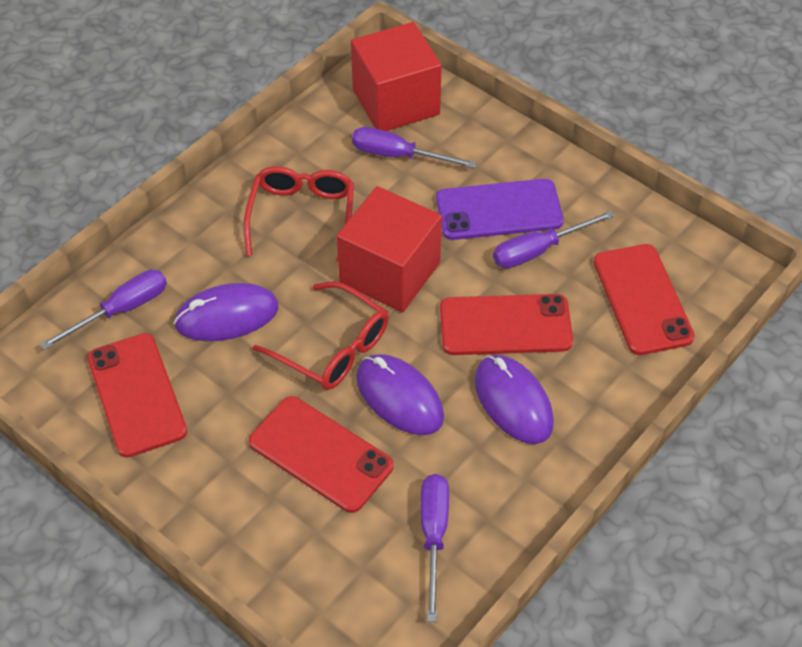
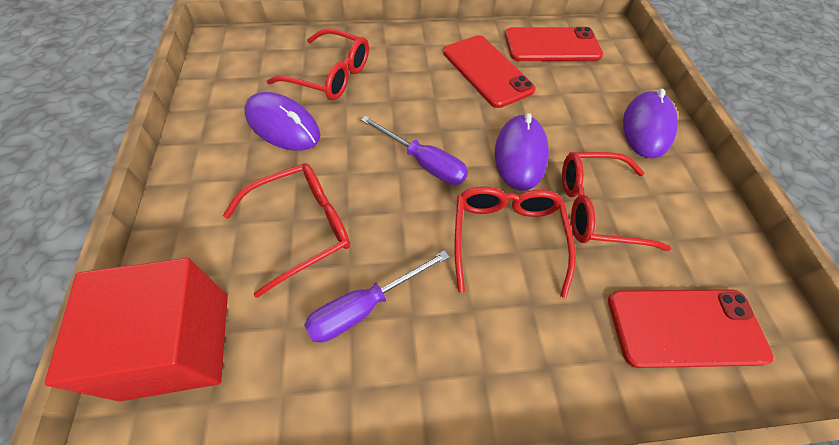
purple phone: 1 -> 0
purple screwdriver: 4 -> 2
red cube: 2 -> 1
red glasses: 2 -> 4
red phone: 4 -> 3

